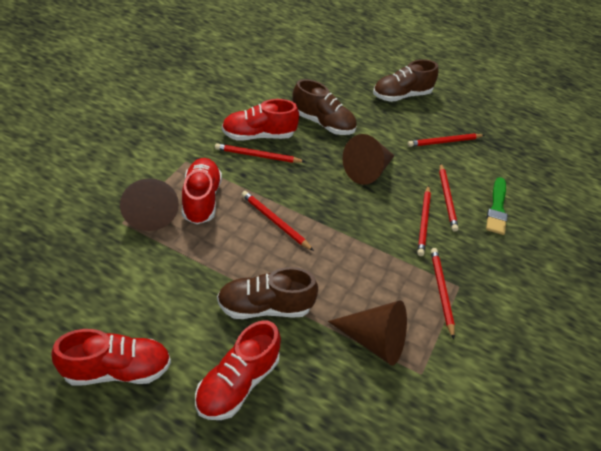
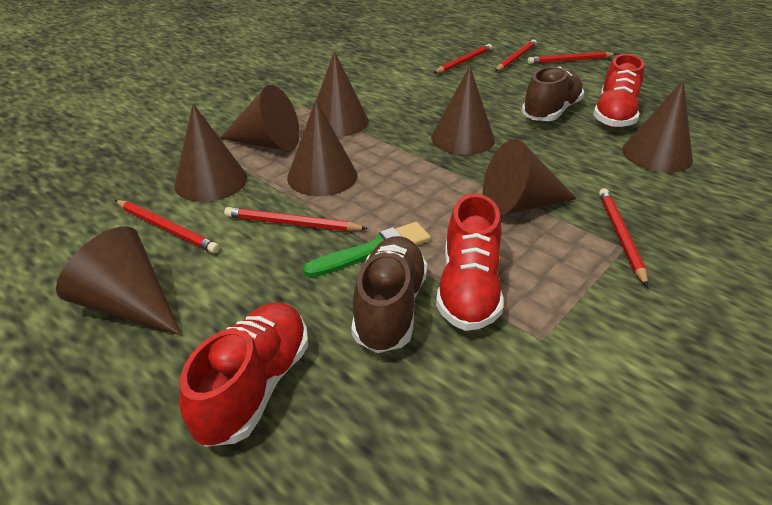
brown cone: 3 -> 8
brown shoe: 3 -> 2
red shoe: 4 -> 3

